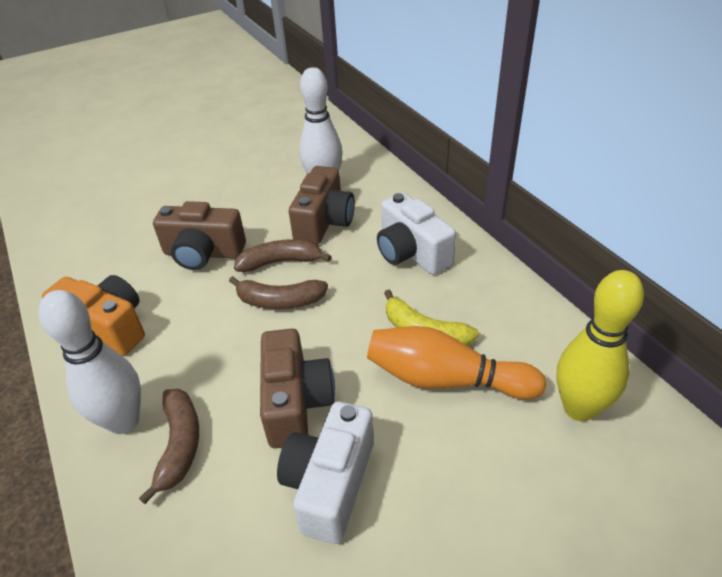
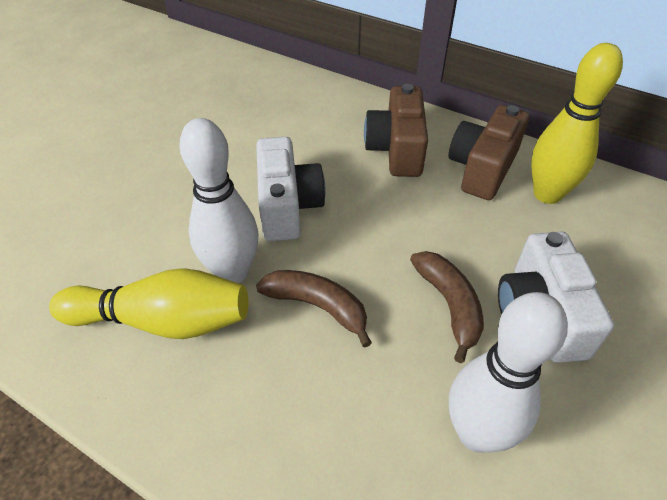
brown banana: 3 -> 2
brown camera: 3 -> 2
orange bowling pin: 1 -> 0
orange camera: 1 -> 0
yellow banana: 1 -> 0
yellow bowling pin: 1 -> 2

